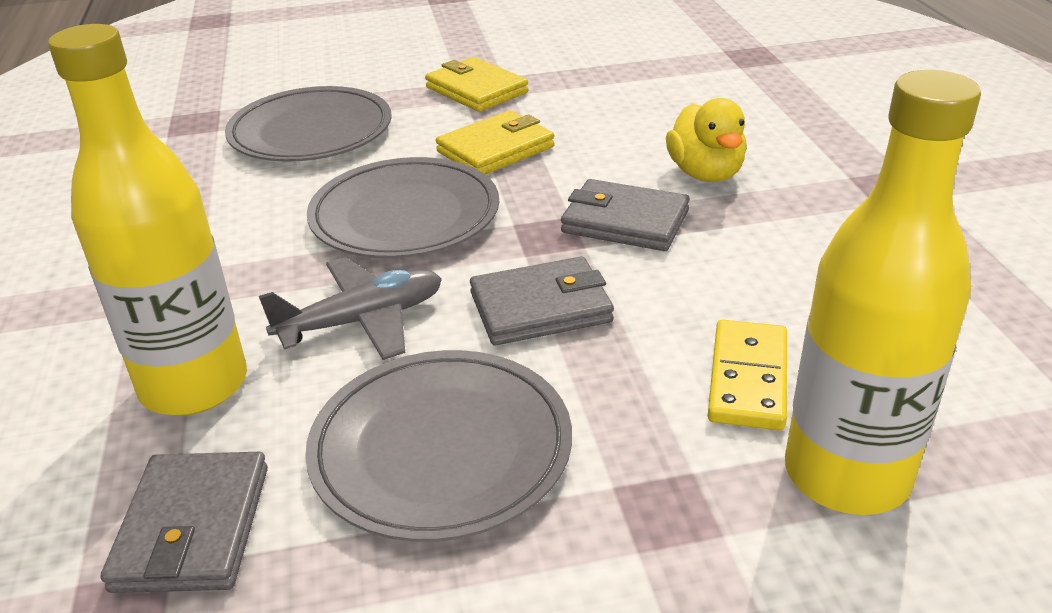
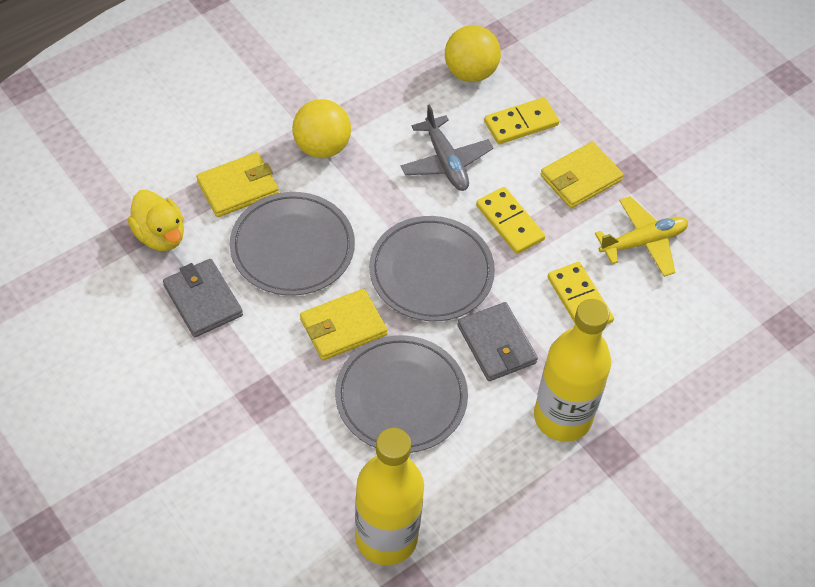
grey wallet: 3 -> 2
yellow ball: 0 -> 2
yellow domino: 1 -> 3
yellow plane: 0 -> 1
yellow wallet: 2 -> 3

